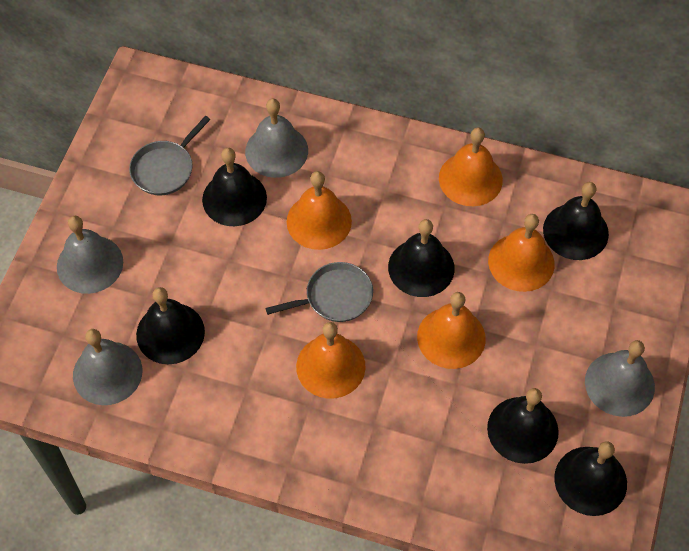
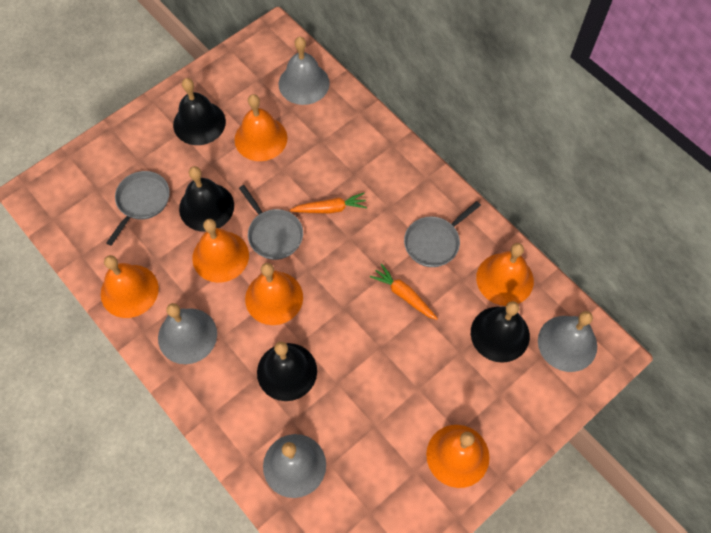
black bell: 6 -> 4
grey pan: 2 -> 3
orange bell: 5 -> 6
orange carrot: 0 -> 2

